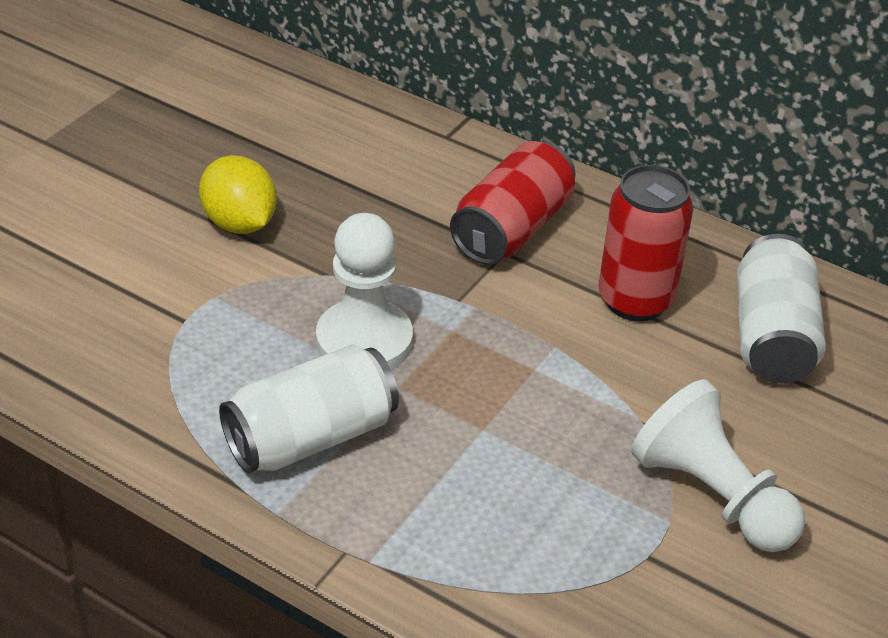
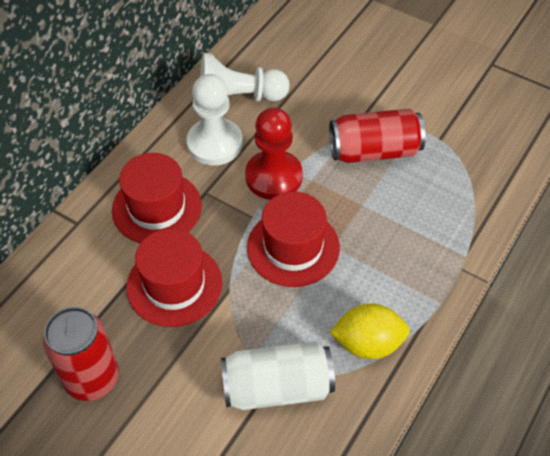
red hat: 0 -> 3
red pawn: 0 -> 1
white can: 2 -> 1

